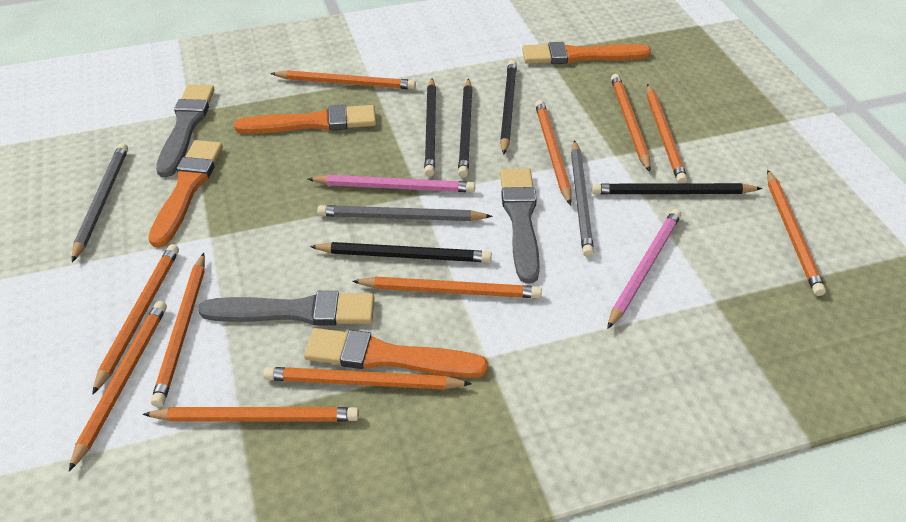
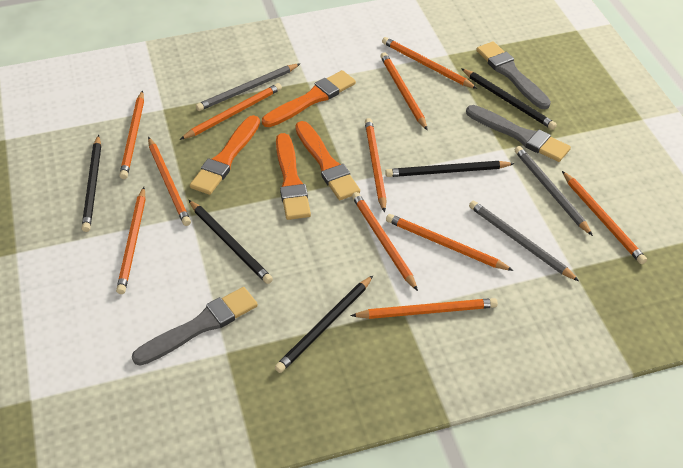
pink pencil: 2 -> 0

